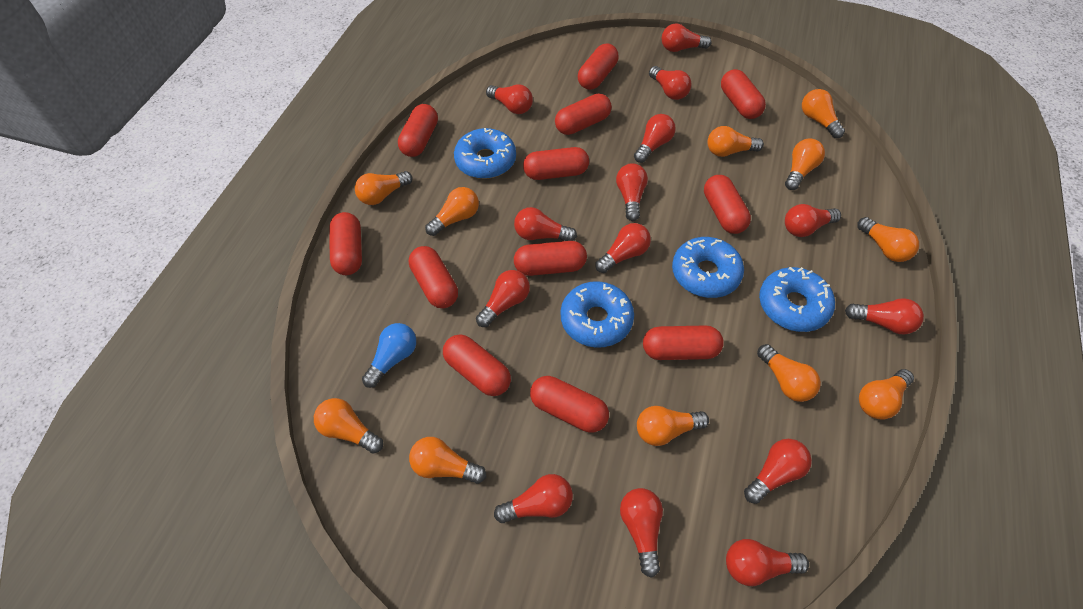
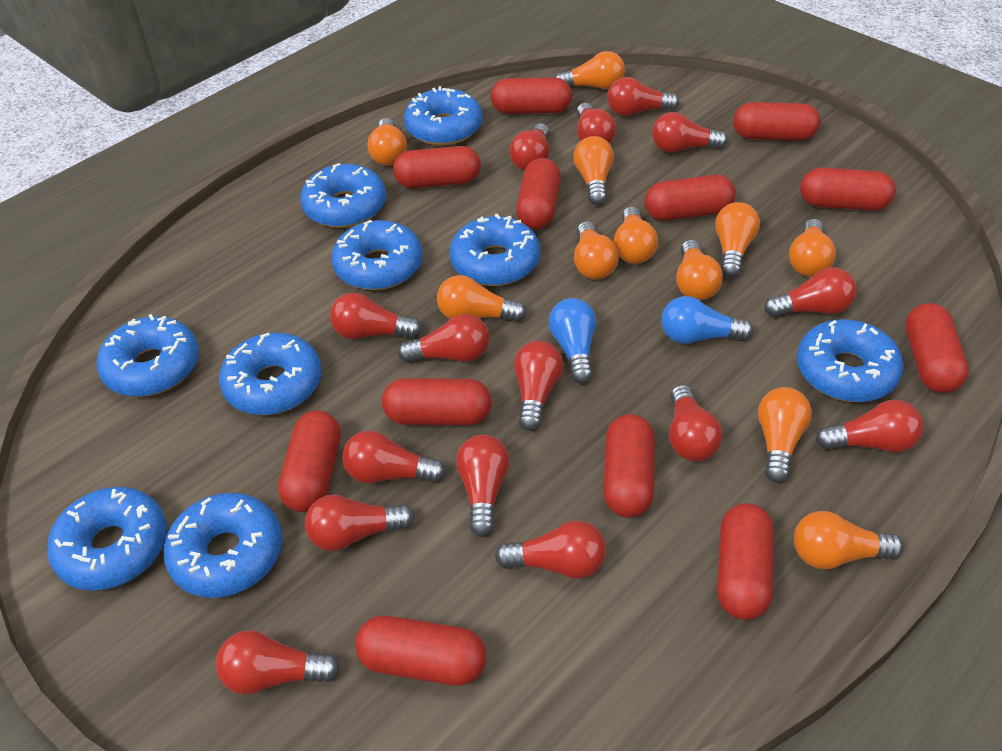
blue donut: 4 -> 9
blue light bulb: 1 -> 2
red light bulb: 14 -> 15

